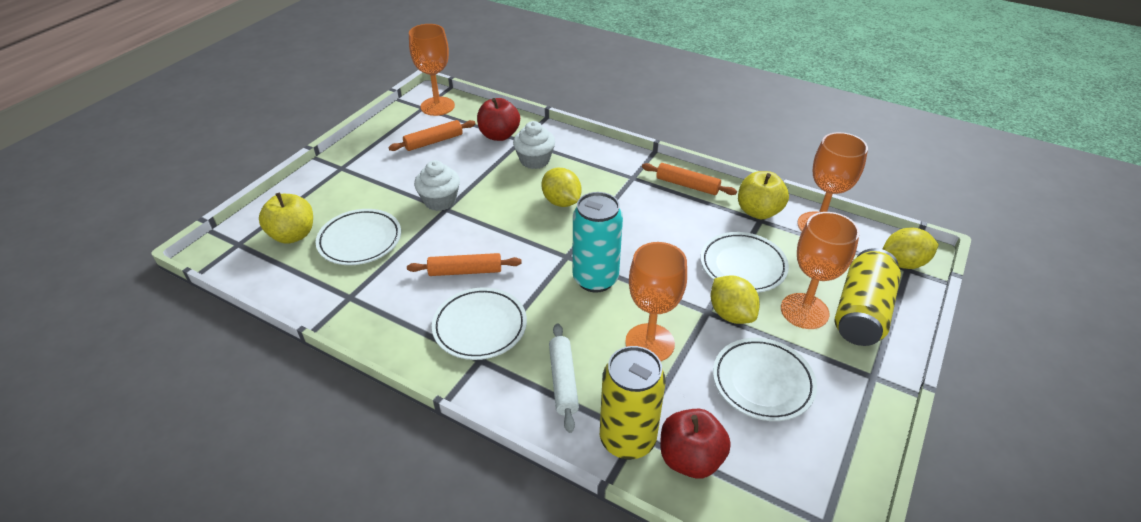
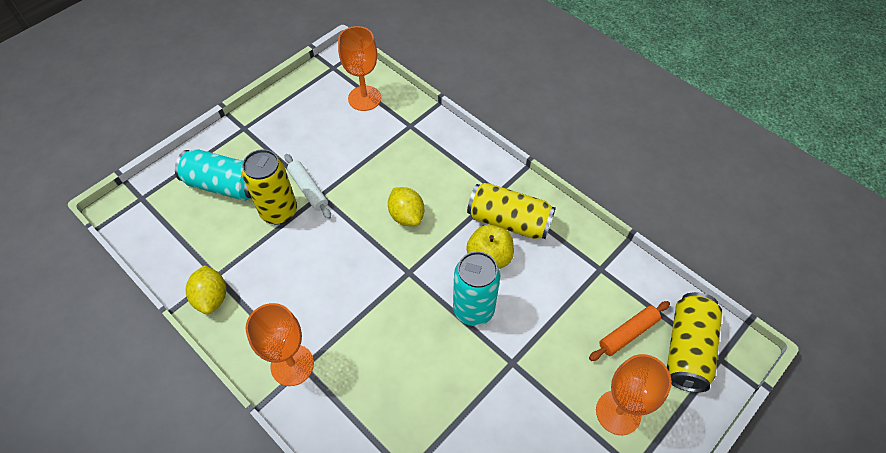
orange goblet: 4 -> 3
orange rolling pin: 3 -> 1
red apple: 2 -> 0
turquoise can: 1 -> 2
white cupcake: 2 -> 0
white plate: 4 -> 0
yellow apple: 2 -> 1
yellow can: 2 -> 3
yellow lemon: 3 -> 2

